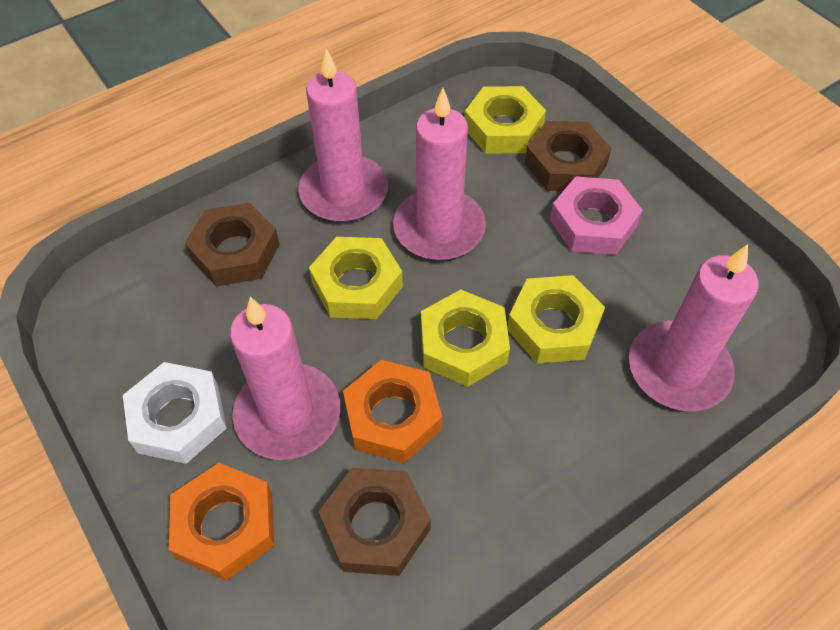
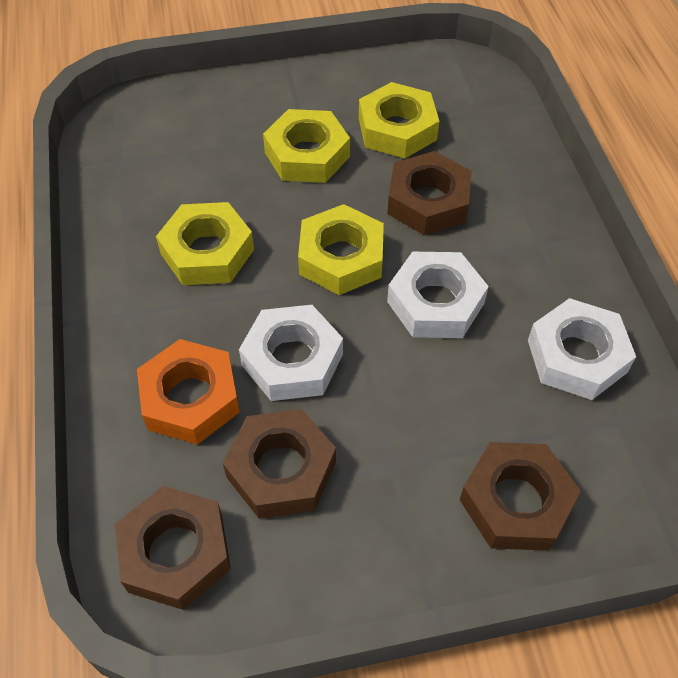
brown nut: 3 -> 4
orange nut: 2 -> 1
pink candle: 4 -> 0
pink nut: 1 -> 0
white nut: 1 -> 3

